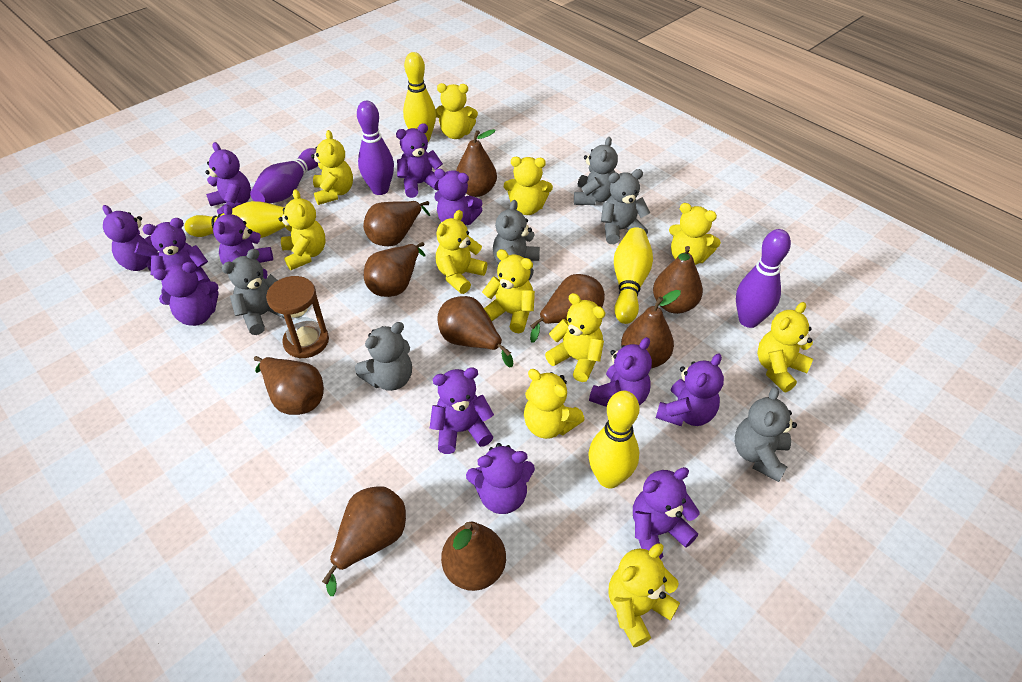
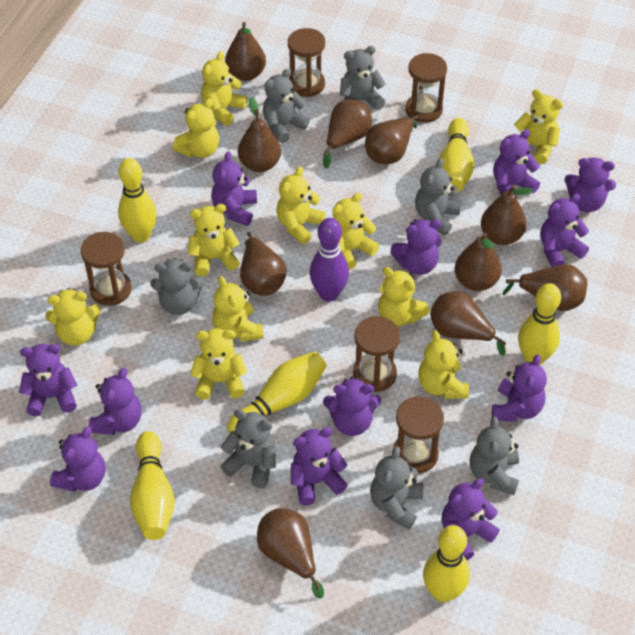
brown hourglass: 1 -> 5
grey teddy bear: 6 -> 7
purple bowling pin: 3 -> 1
yellow bowling pin: 4 -> 6

